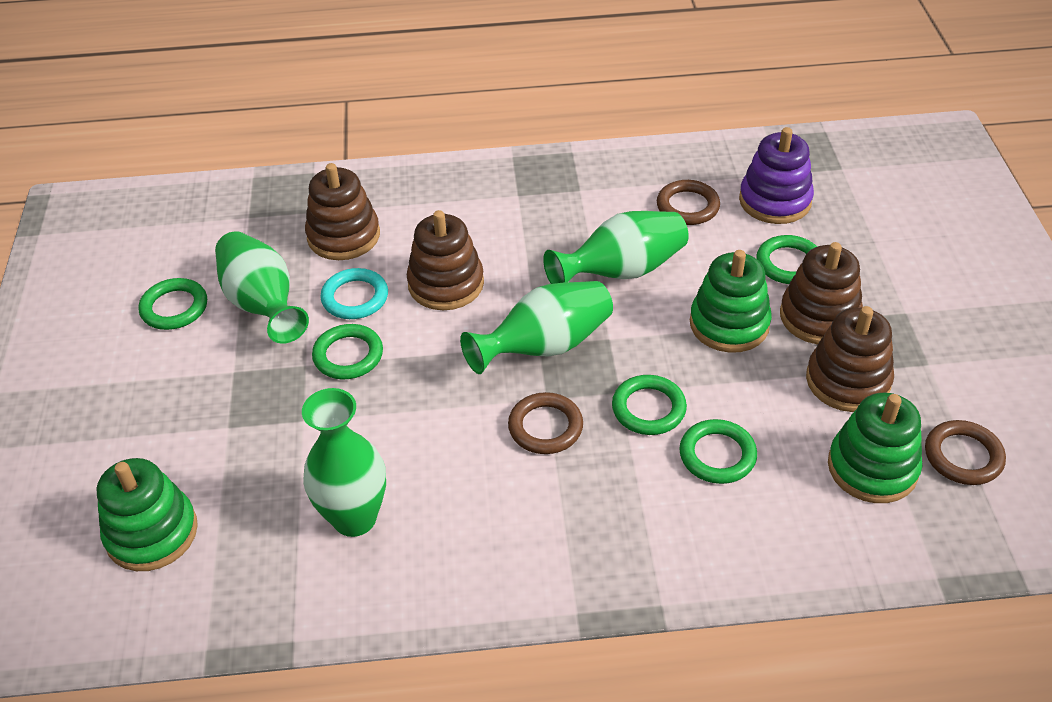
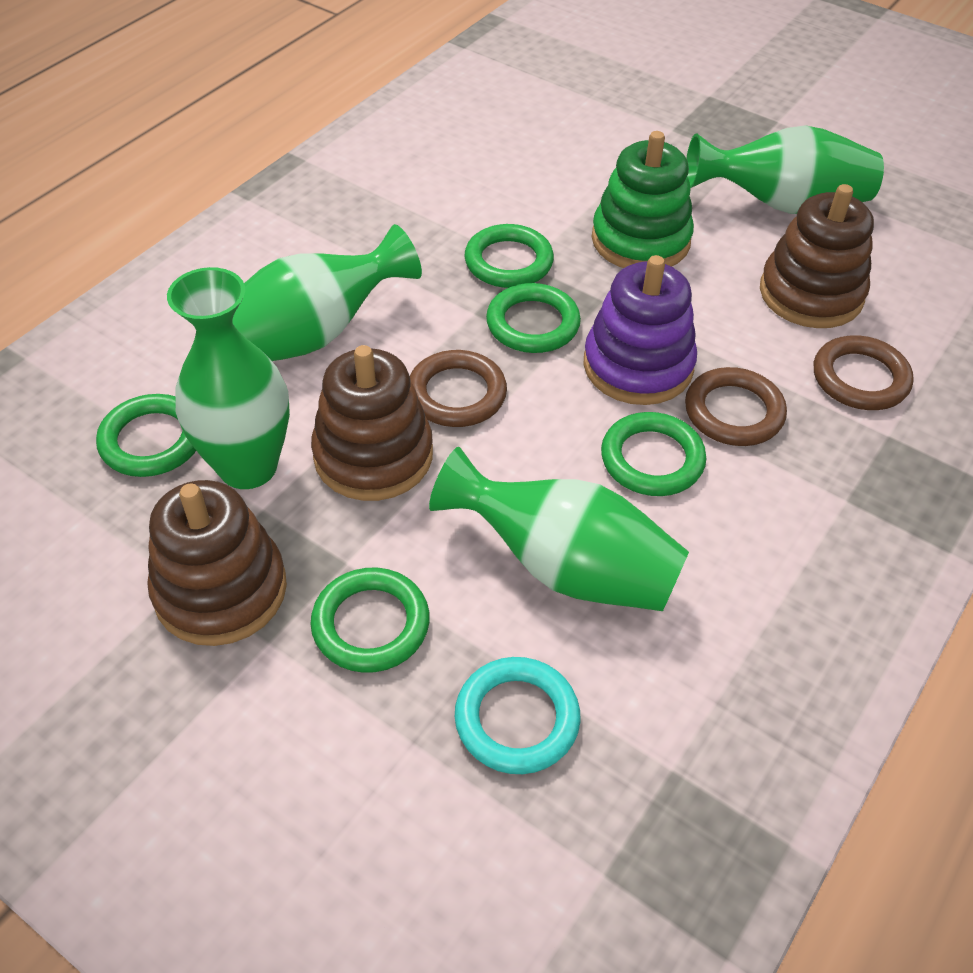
brown stacking toy: 4 -> 3
green stacking toy: 3 -> 1

